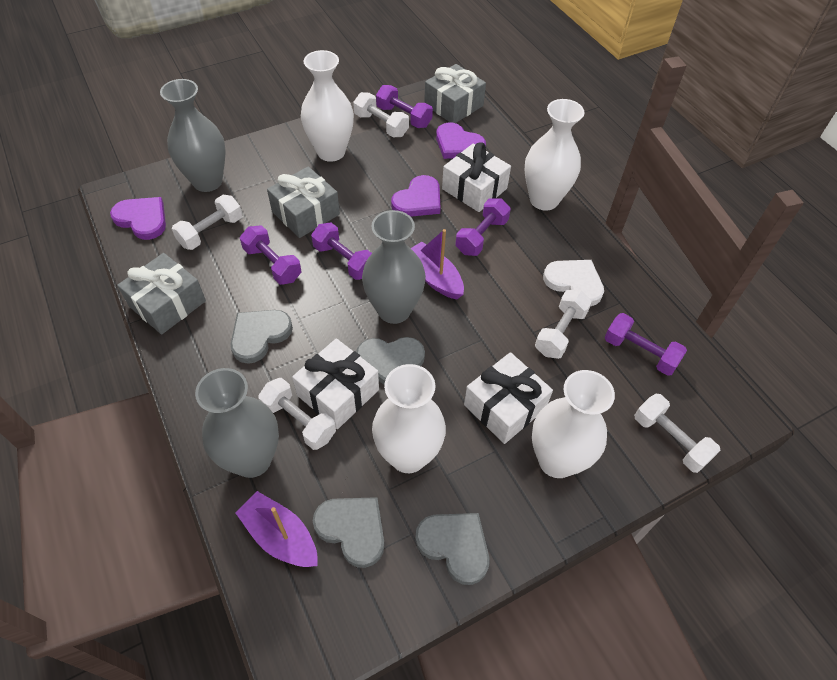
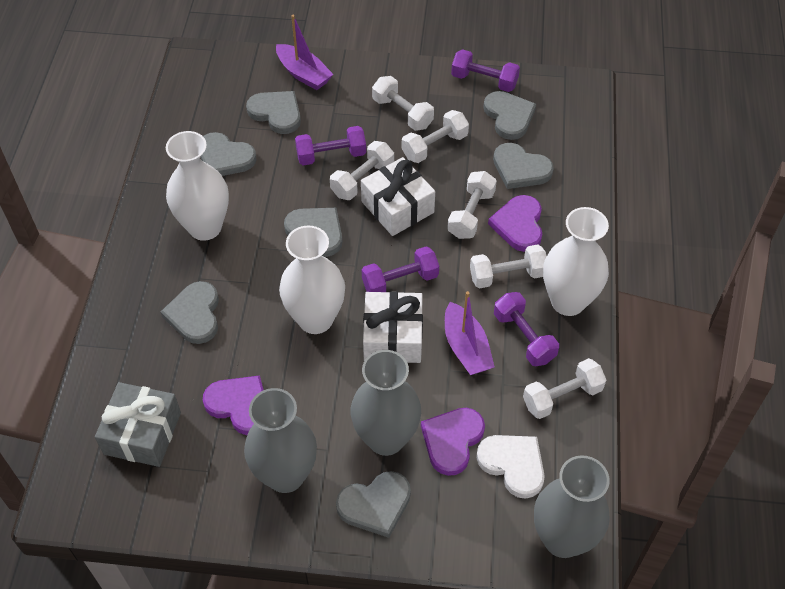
grey gift: 3 -> 1
grey heart: 4 -> 7
purple dumbbell: 5 -> 4
white dumbbell: 5 -> 6
white gift: 3 -> 2
white vase: 4 -> 3

